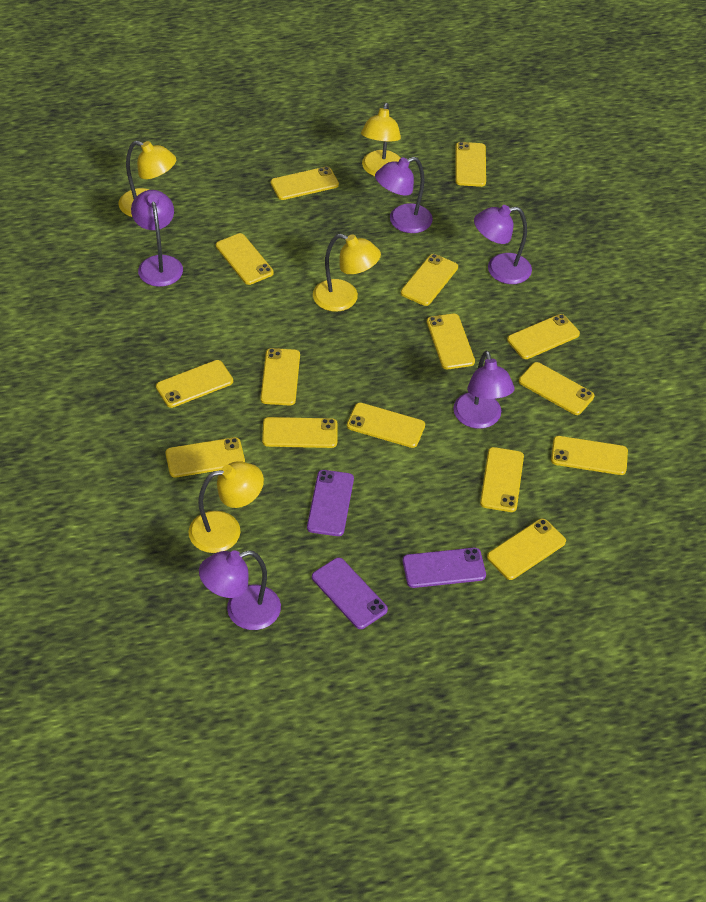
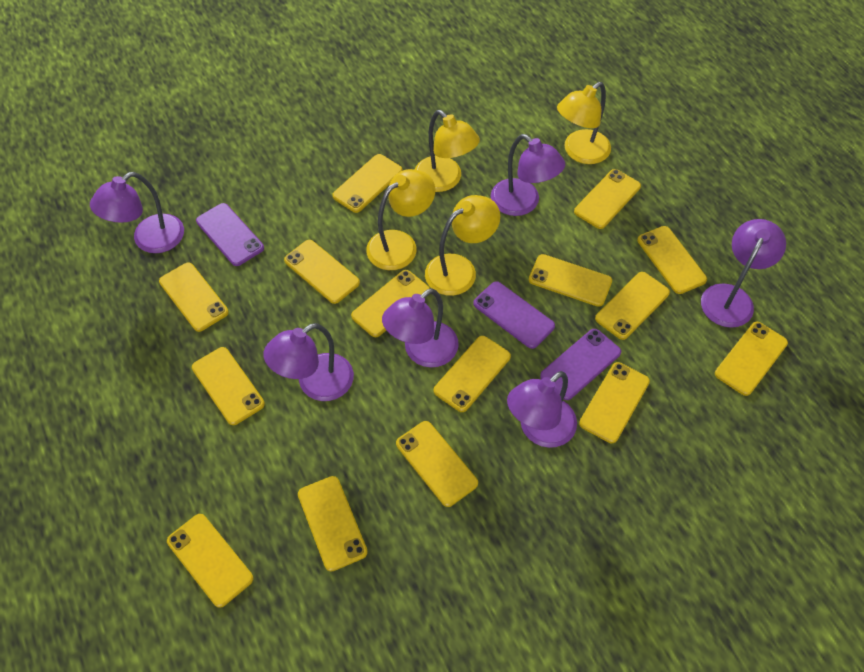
purple lamp: 5 -> 6

